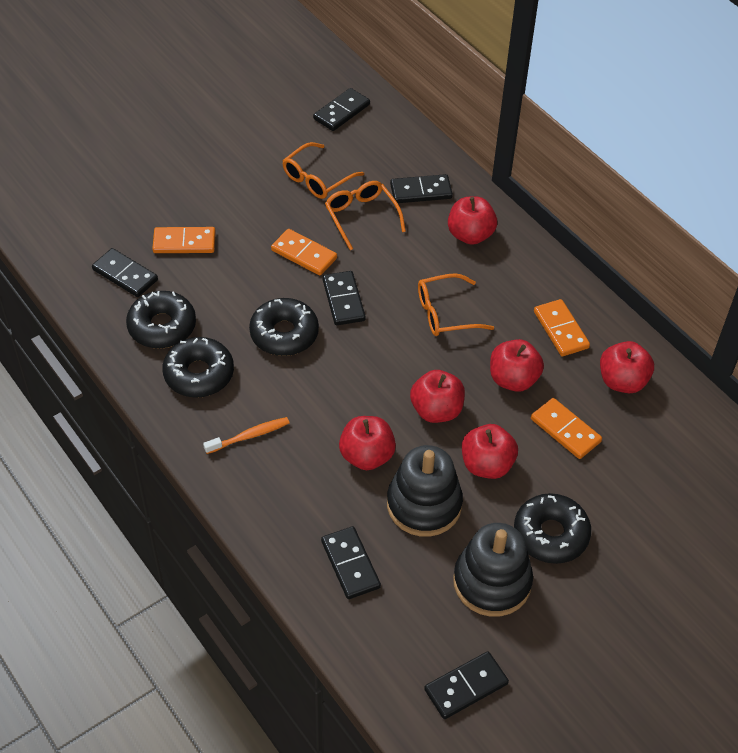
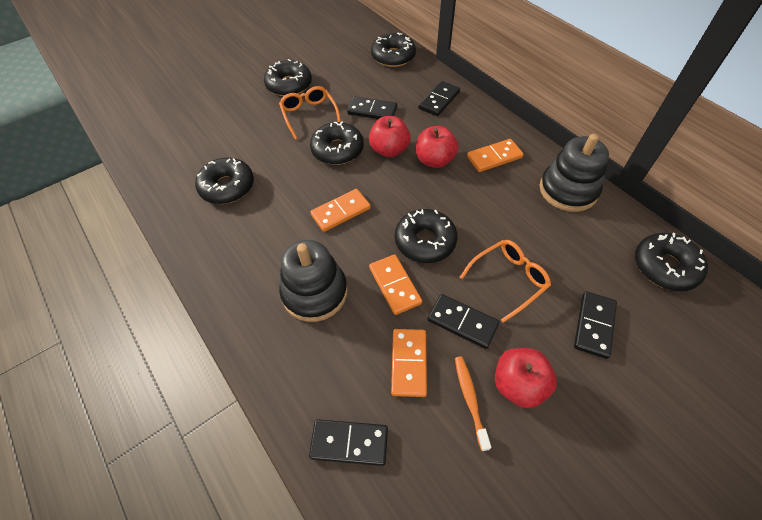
black domino: 6 -> 5
black donut: 4 -> 6
orange glasses: 3 -> 2
red apple: 6 -> 3

